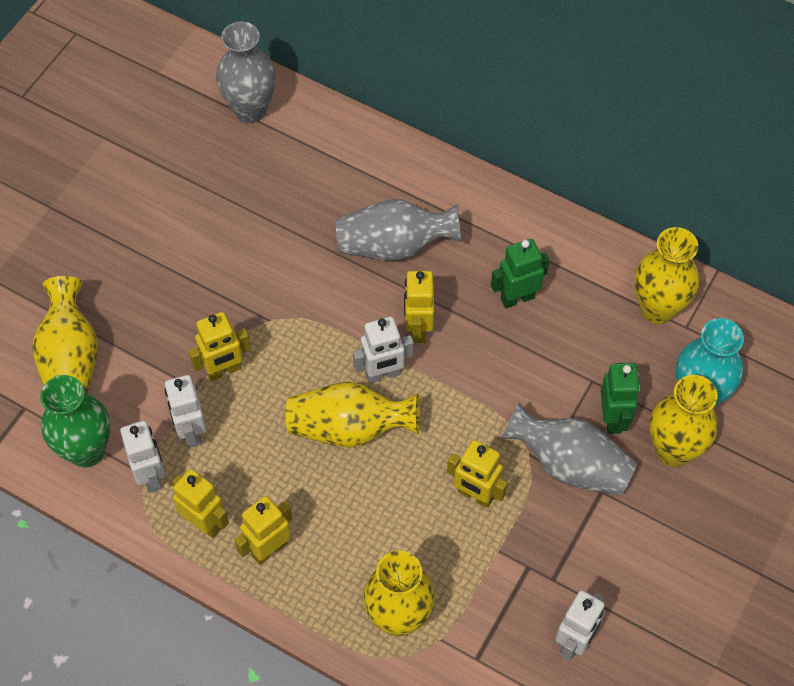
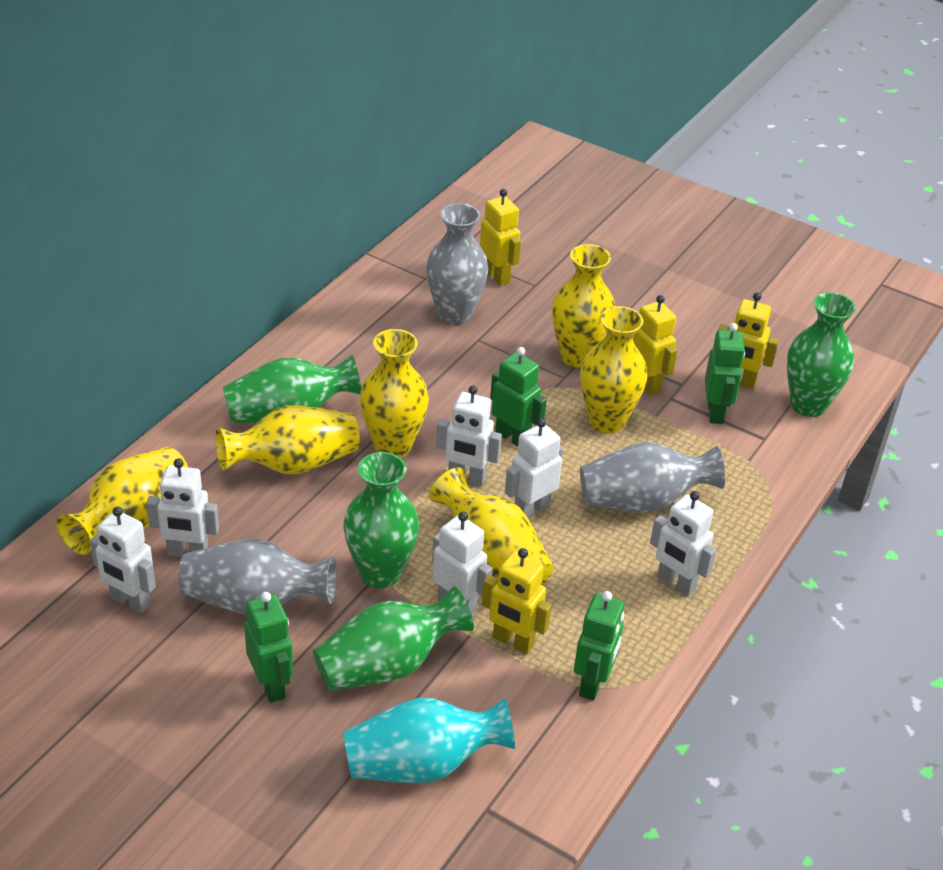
green robot: 2 -> 4
green vase: 1 -> 4
white robot: 4 -> 6
yellow robot: 5 -> 4
yellow vase: 5 -> 6

